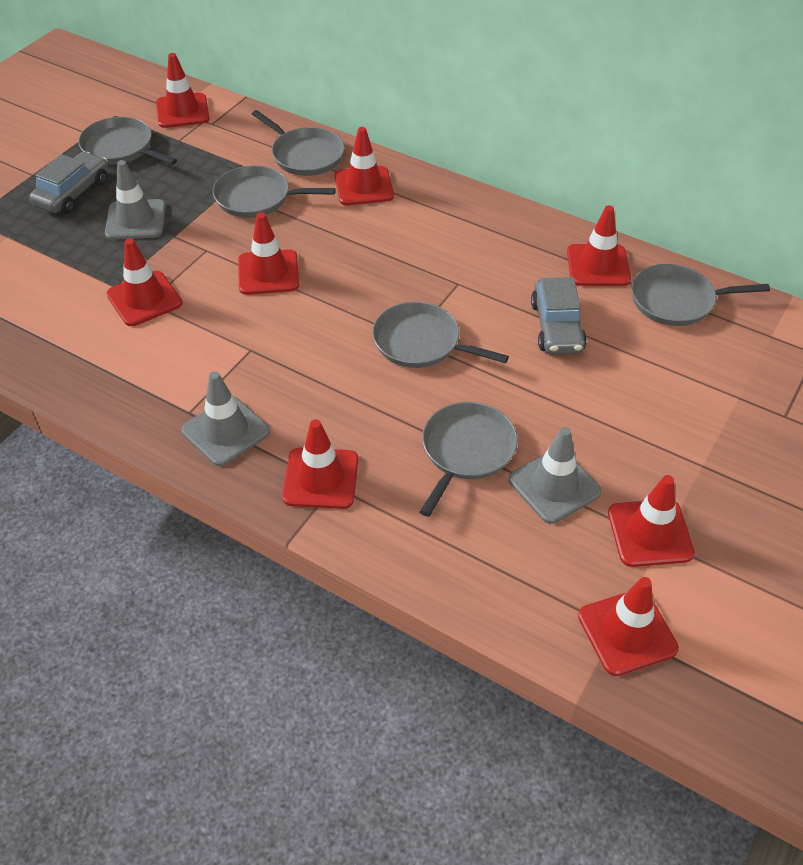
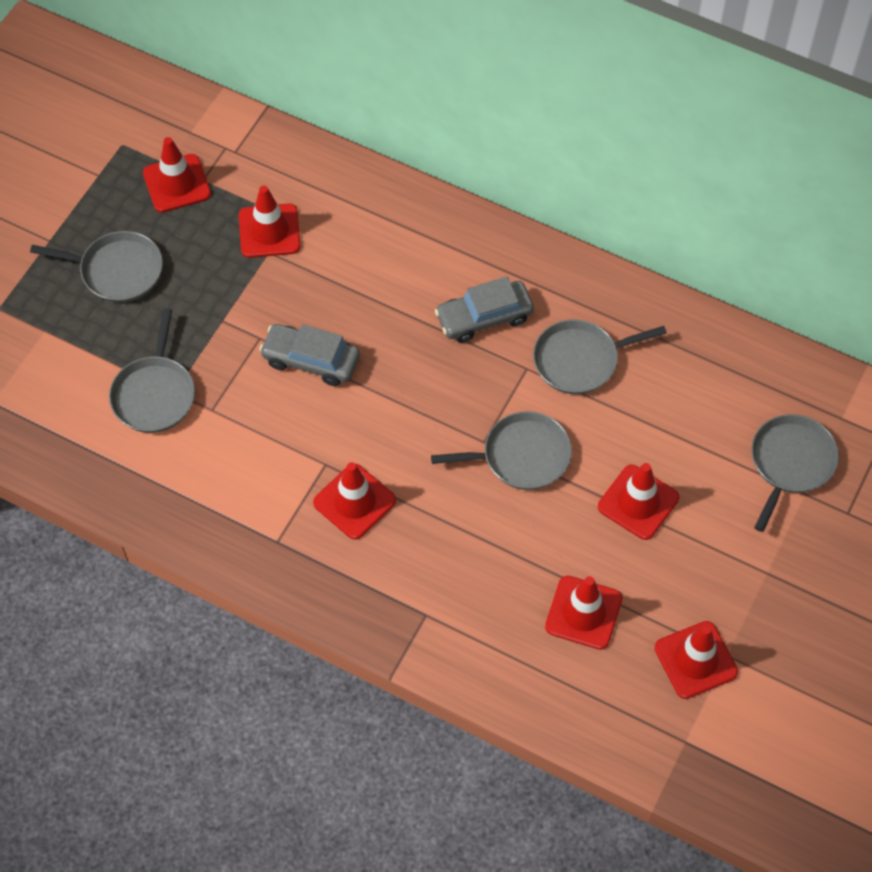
grey pan: 6 -> 5
grey traffic cone: 3 -> 0
red traffic cone: 8 -> 6

